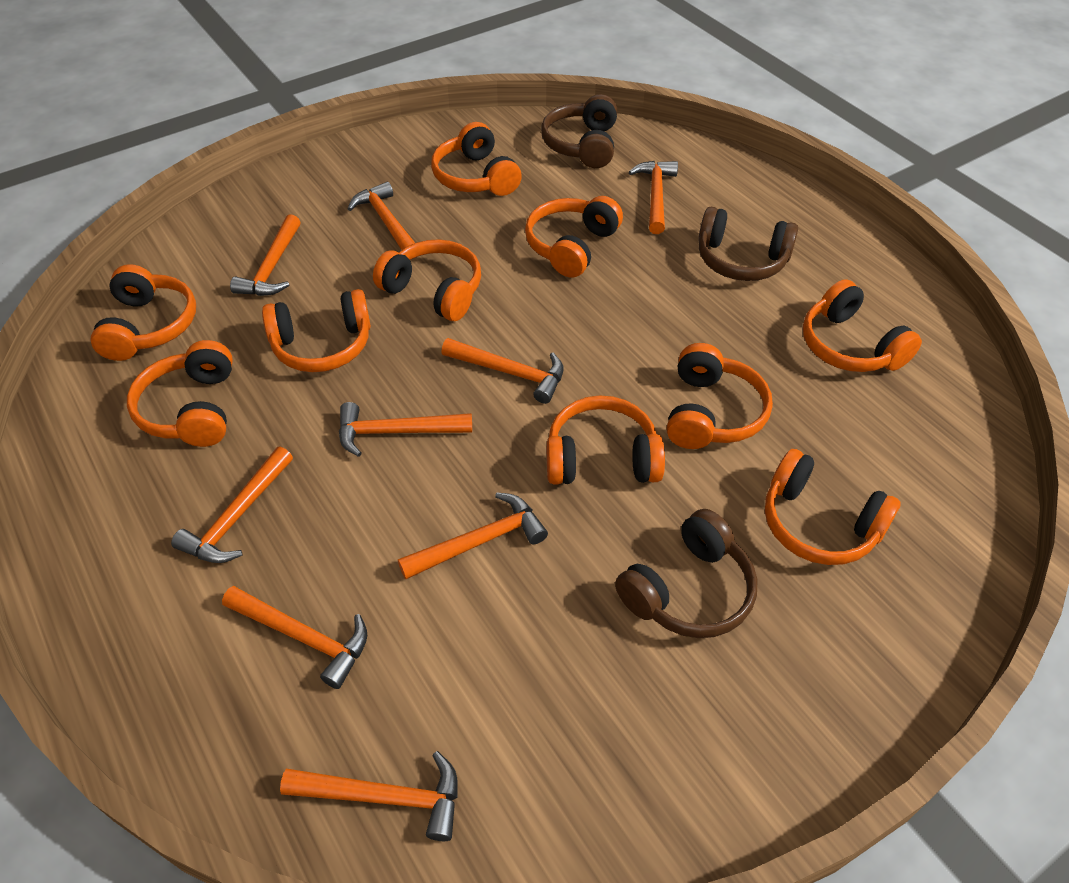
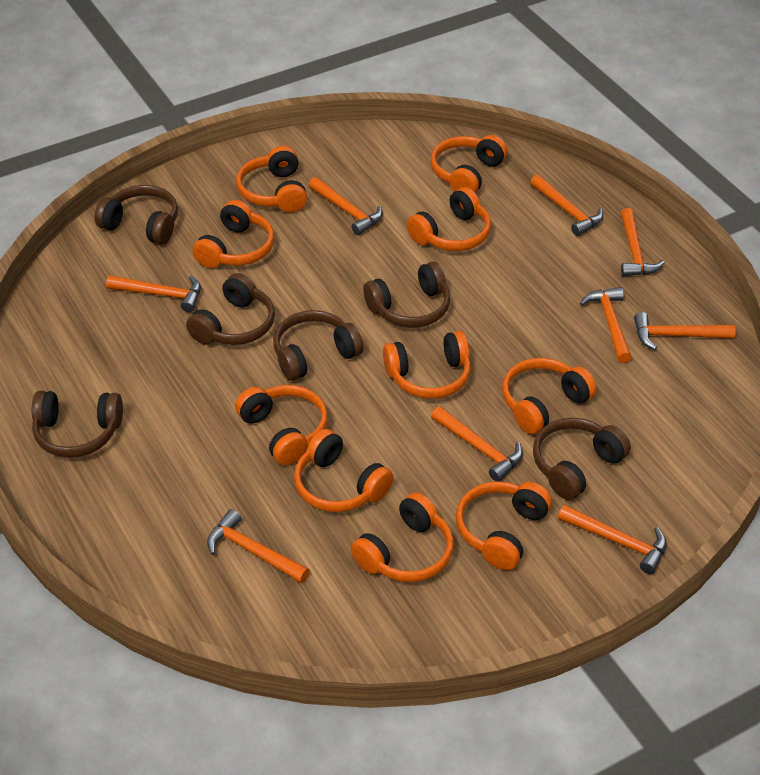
brown headphones: 3 -> 6

